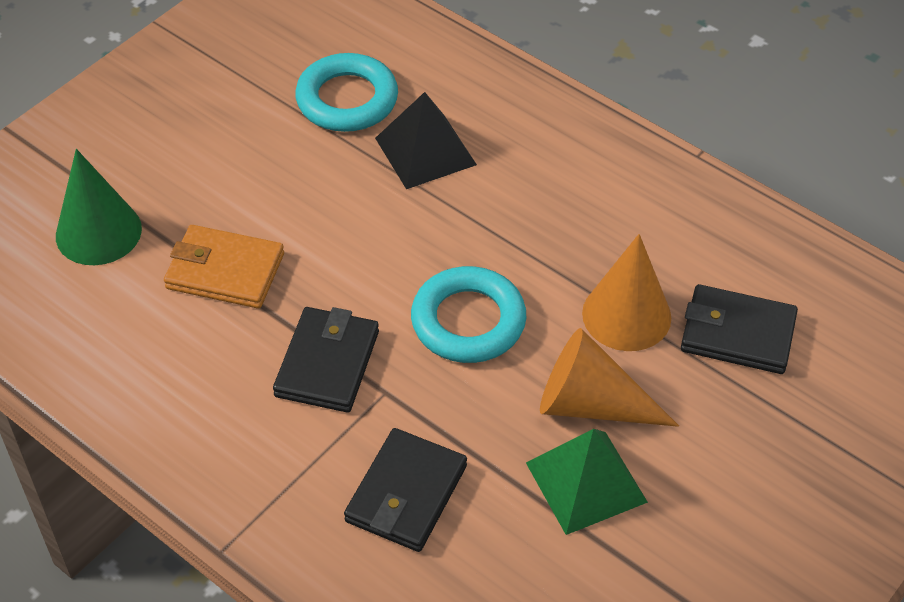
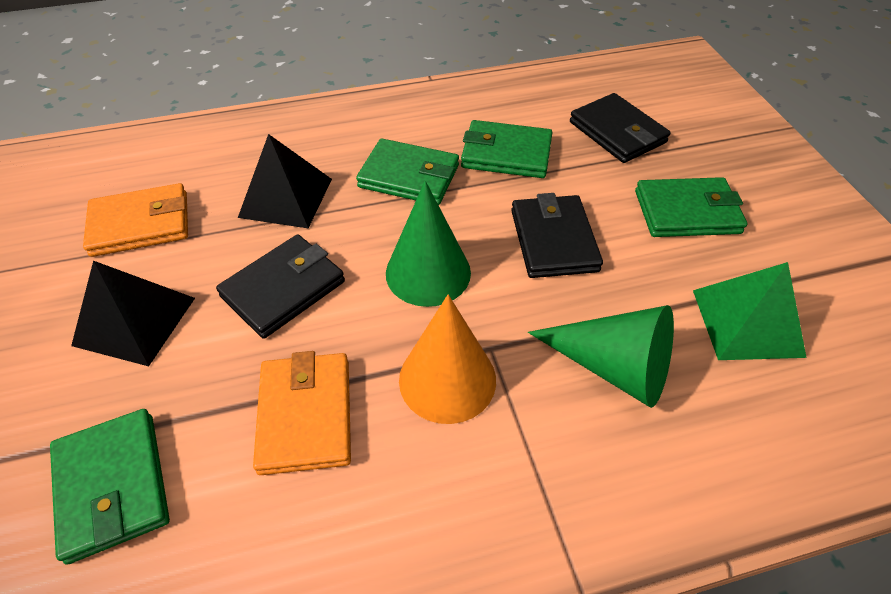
black pyramid: 1 -> 2
green cone: 1 -> 2
green wallet: 0 -> 4
orange cone: 2 -> 1
orange wallet: 1 -> 2
turquoise ring: 2 -> 0

